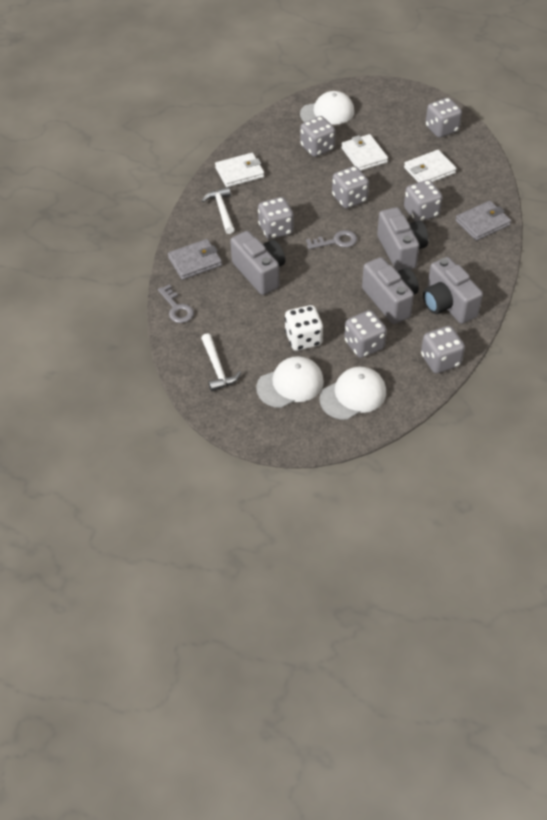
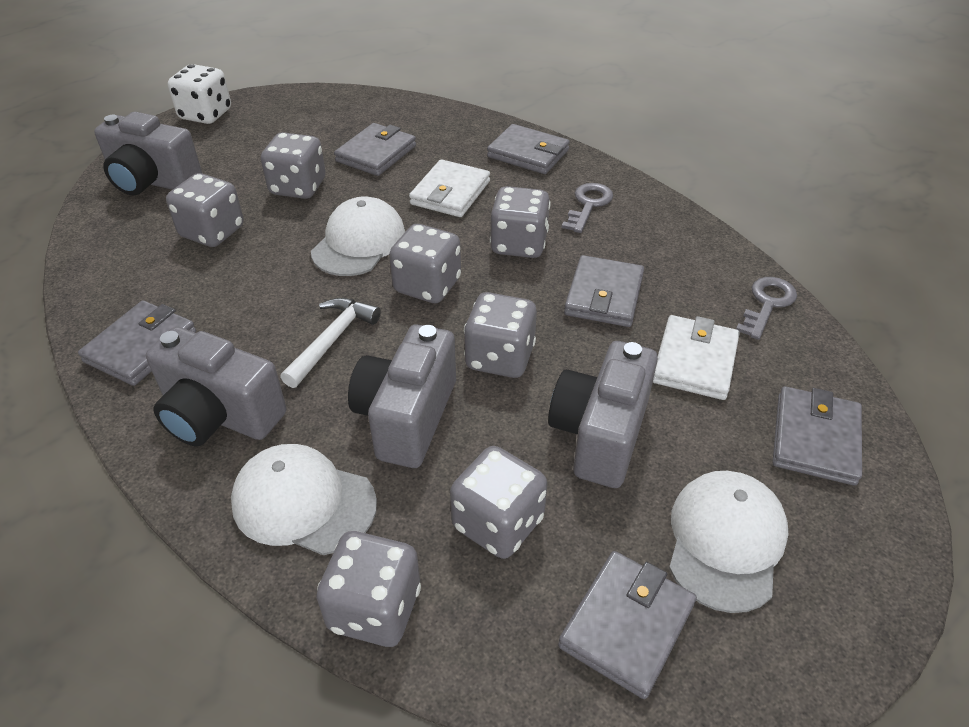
grey wallet: 2 -> 6
white hammer: 2 -> 1
white wallet: 3 -> 2

